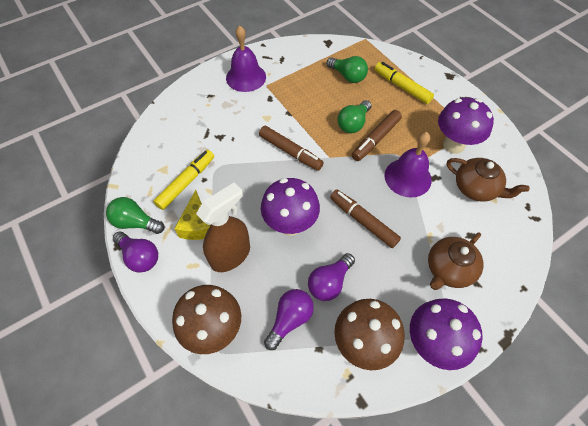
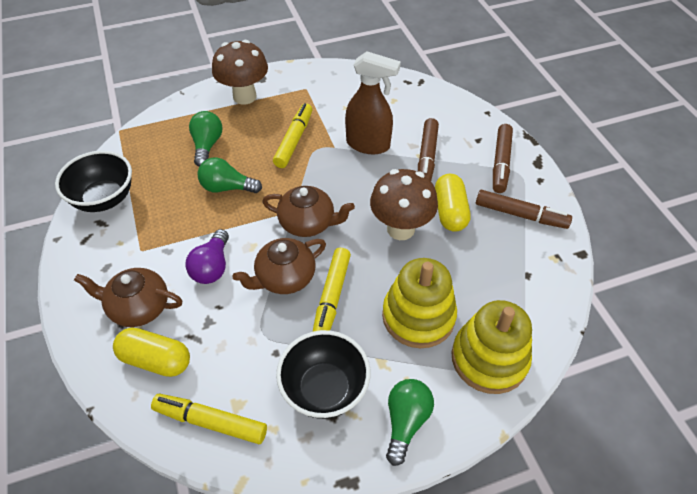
black bowl: 0 -> 2
brown teapot: 2 -> 3
purple bell: 2 -> 0
purple light bulb: 3 -> 1
purple mushroom: 3 -> 0
yellow capsule: 0 -> 2
yellow cheese: 1 -> 0
yellow marker: 2 -> 3
yellow stacking toy: 0 -> 2

